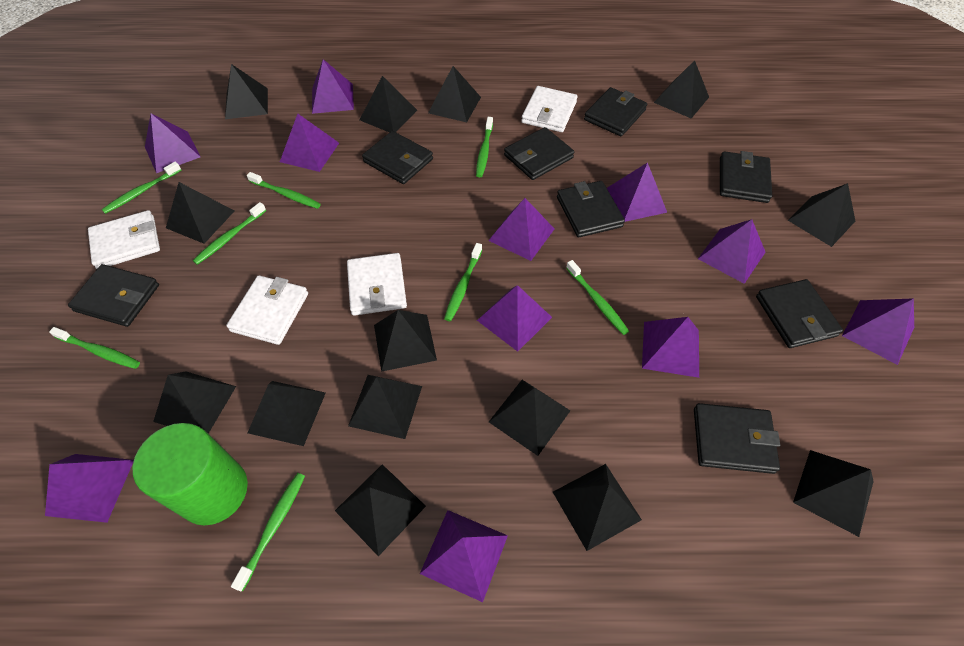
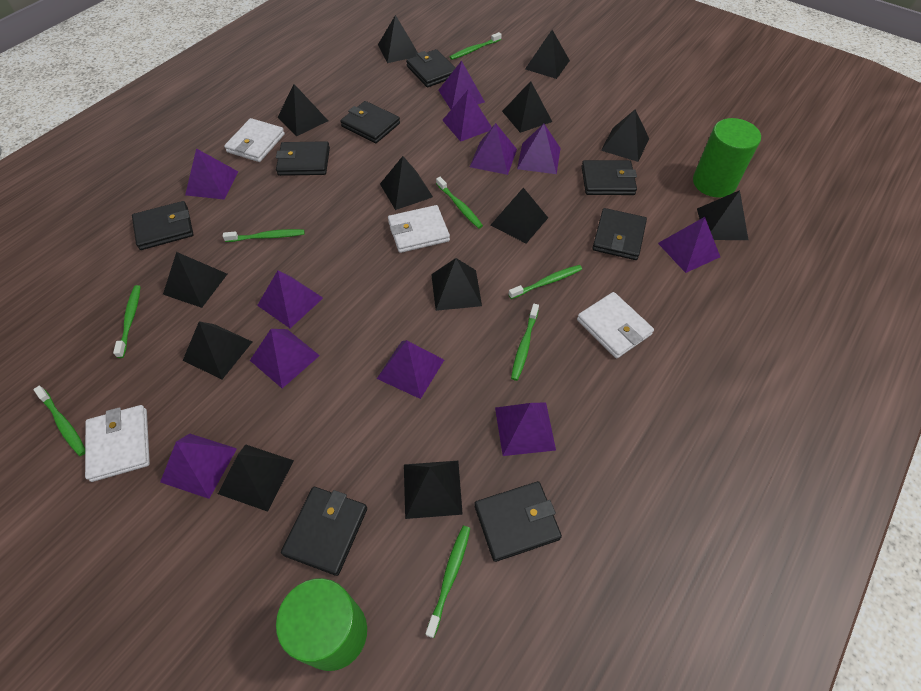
black pyramid: 14 -> 13
green cylinder: 1 -> 2

